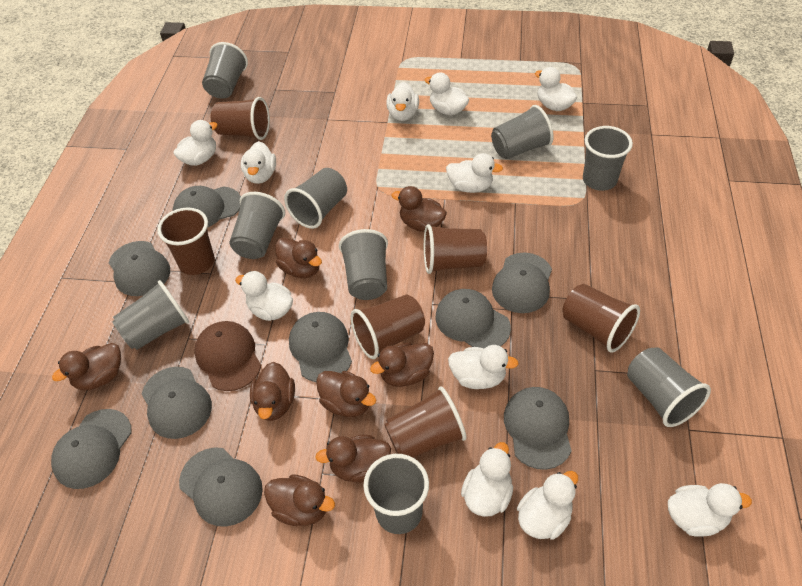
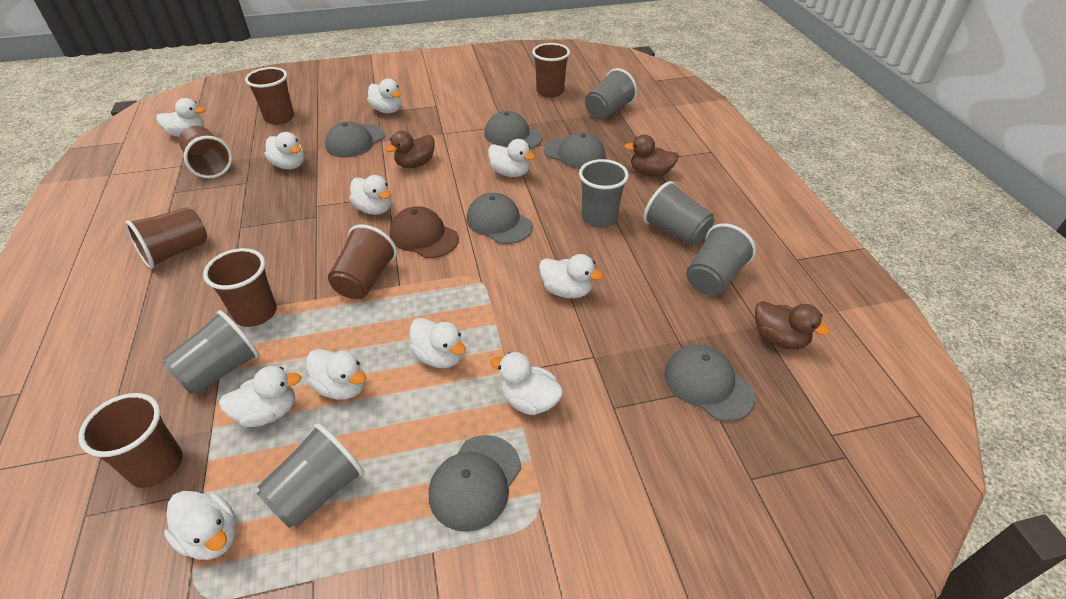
brown cup: 6 -> 7
brown duck: 8 -> 3
grey cap: 9 -> 6
grey cup: 9 -> 6

